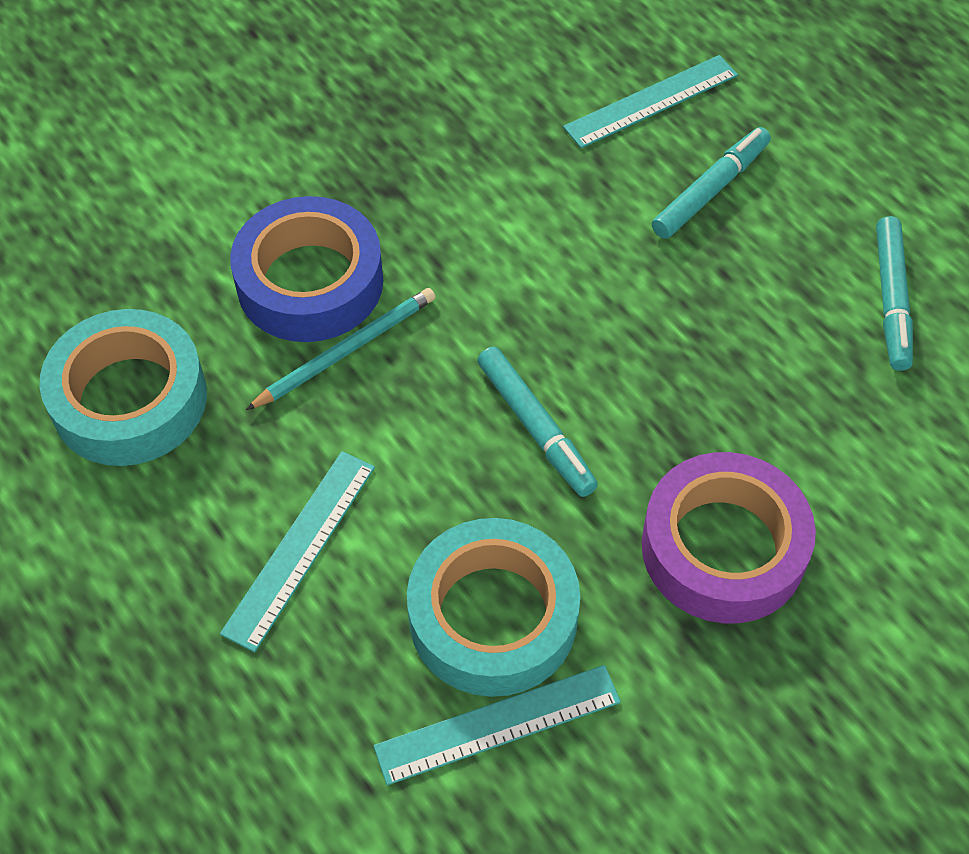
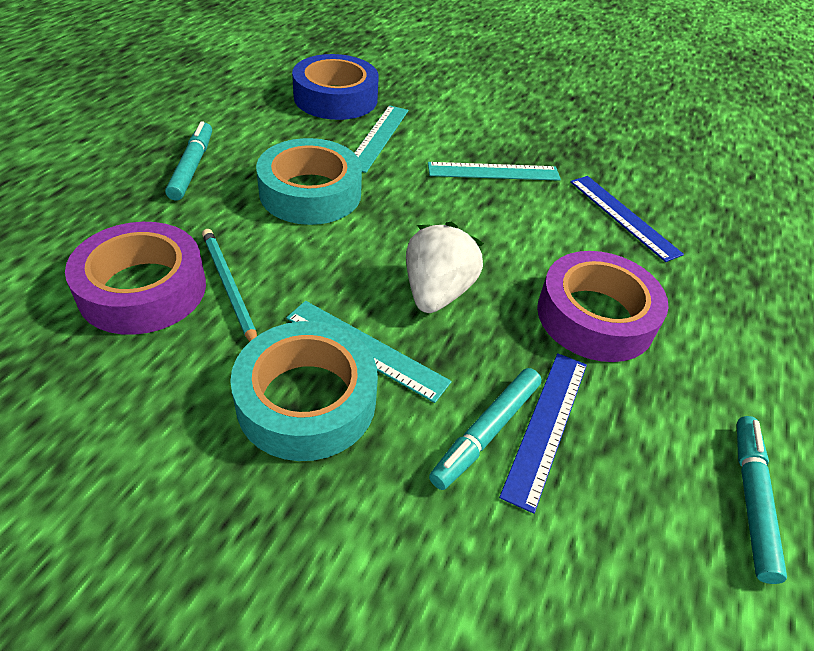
blue ruler: 0 -> 2
purple tape: 1 -> 2
white strawberry: 0 -> 1

